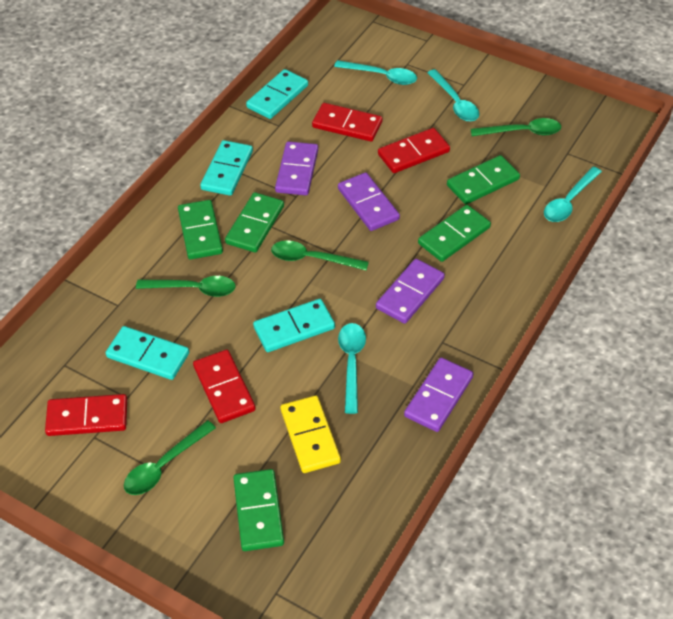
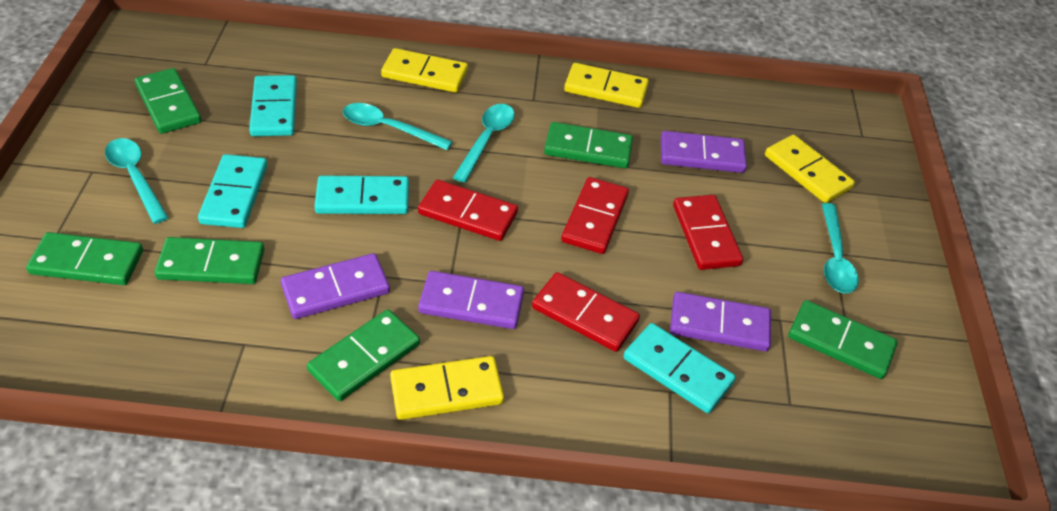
green domino: 5 -> 6
green spoon: 4 -> 0
yellow domino: 1 -> 4

